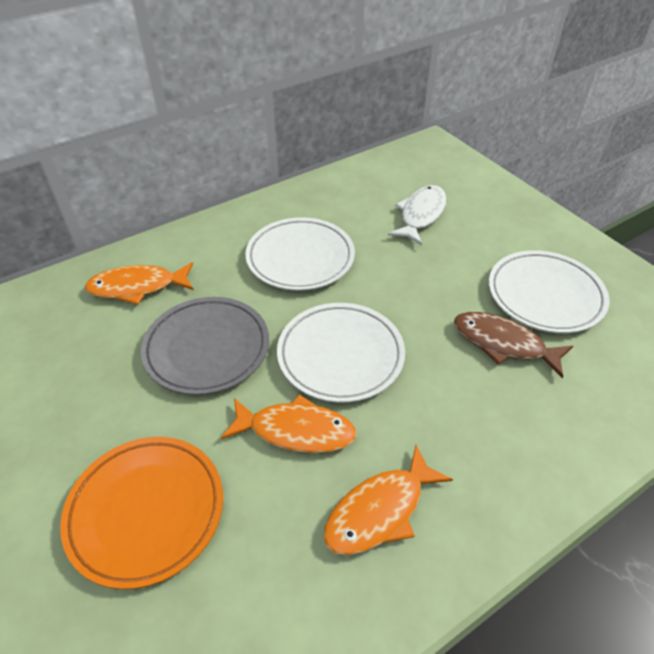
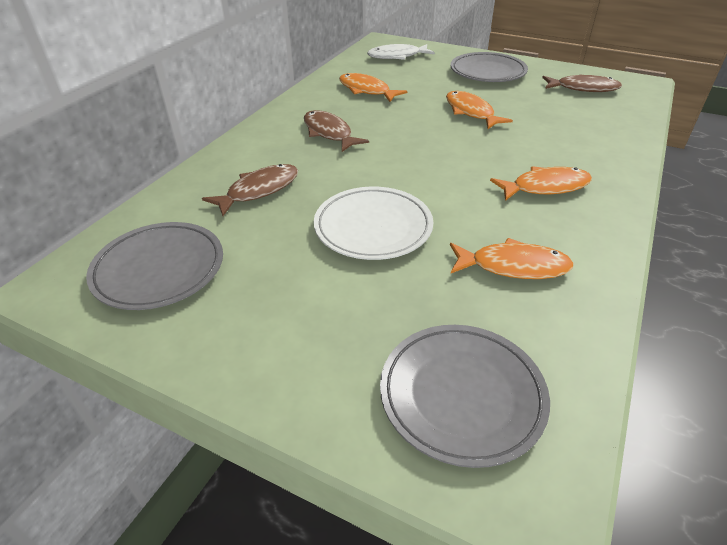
brown fish: 1 -> 3
grey plate: 1 -> 3
orange fish: 3 -> 4
orange plate: 1 -> 0
white plate: 3 -> 1

